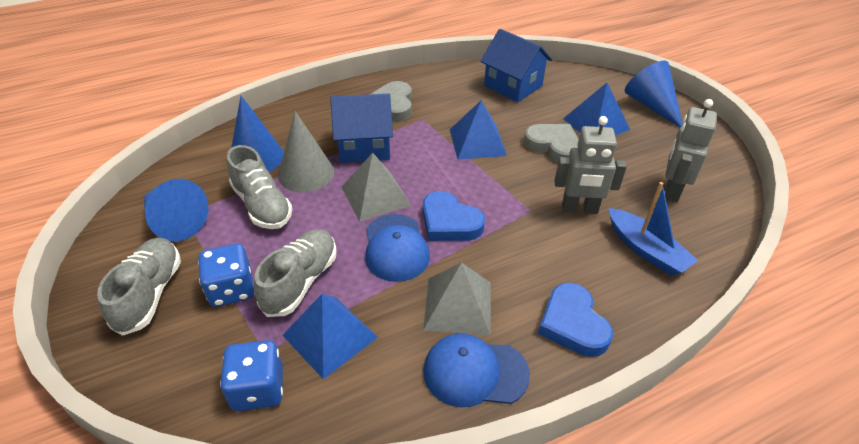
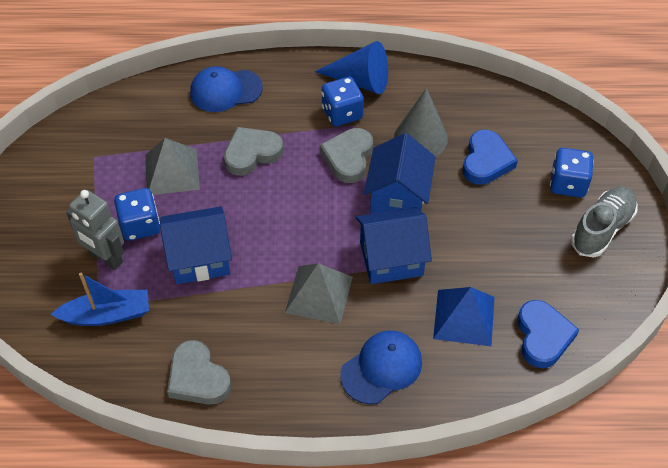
blue cone: 3 -> 1
blue dice: 2 -> 3
blue house: 2 -> 3
blue pyramid: 3 -> 1
grey heart: 2 -> 3
grey robot: 2 -> 1
grey shoe: 3 -> 1

